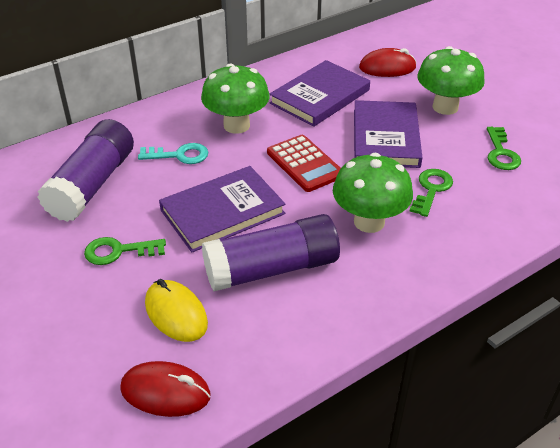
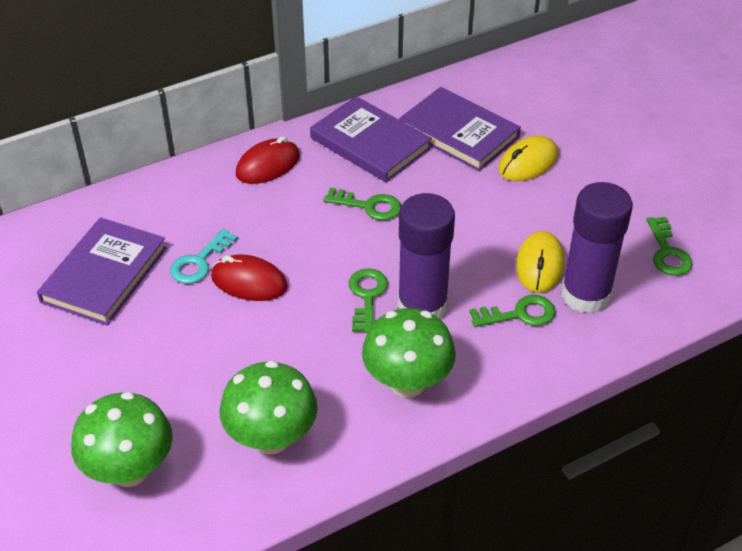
green key: 3 -> 4
red calculator: 1 -> 0
yellow mouse: 1 -> 2

